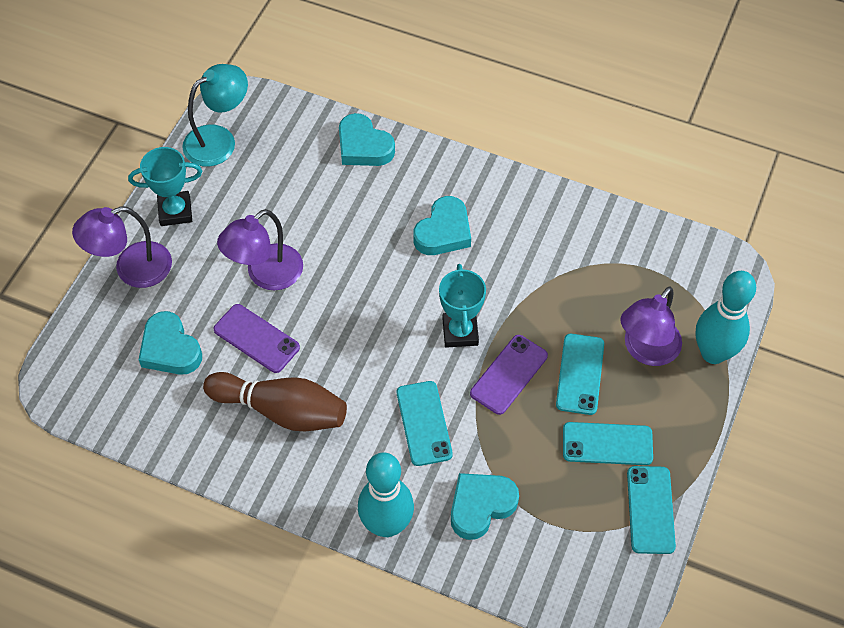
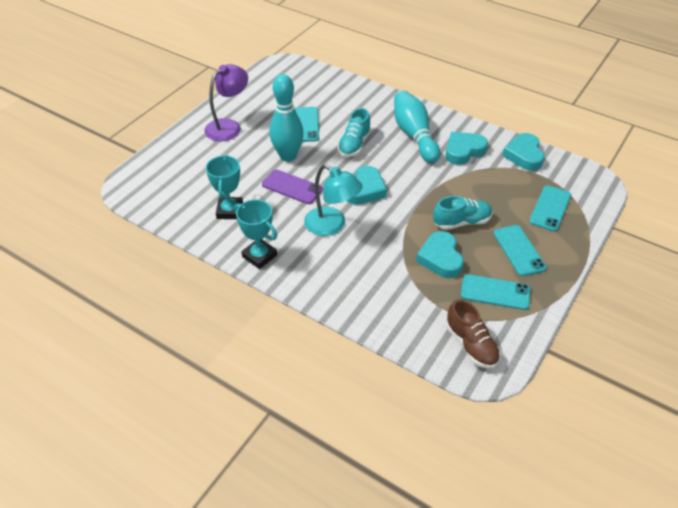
brown bowling pin: 1 -> 0
brown shoe: 0 -> 1
purple lamp: 3 -> 1
purple phone: 2 -> 1
turquoise shoe: 0 -> 2

